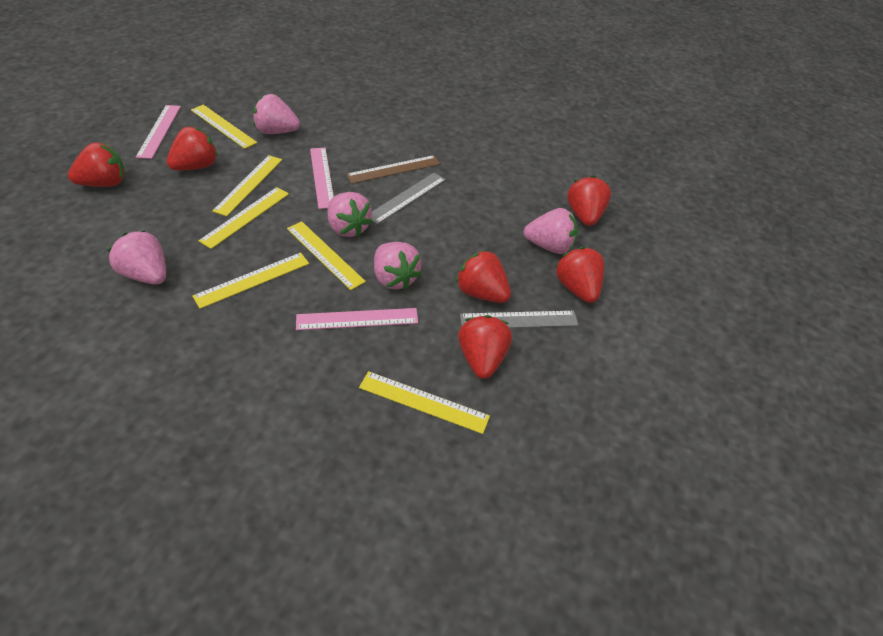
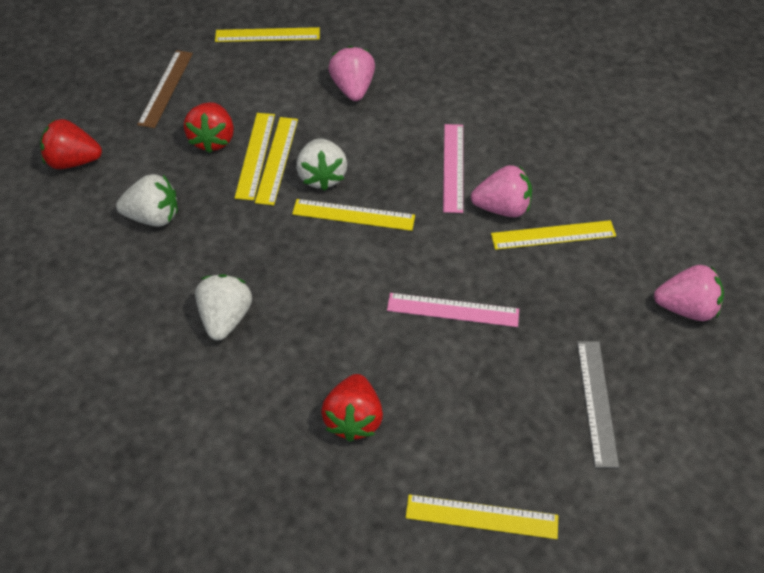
grey ruler: 2 -> 1
pink ruler: 3 -> 2
pink strawberry: 5 -> 3
red strawberry: 6 -> 3
white strawberry: 0 -> 3

